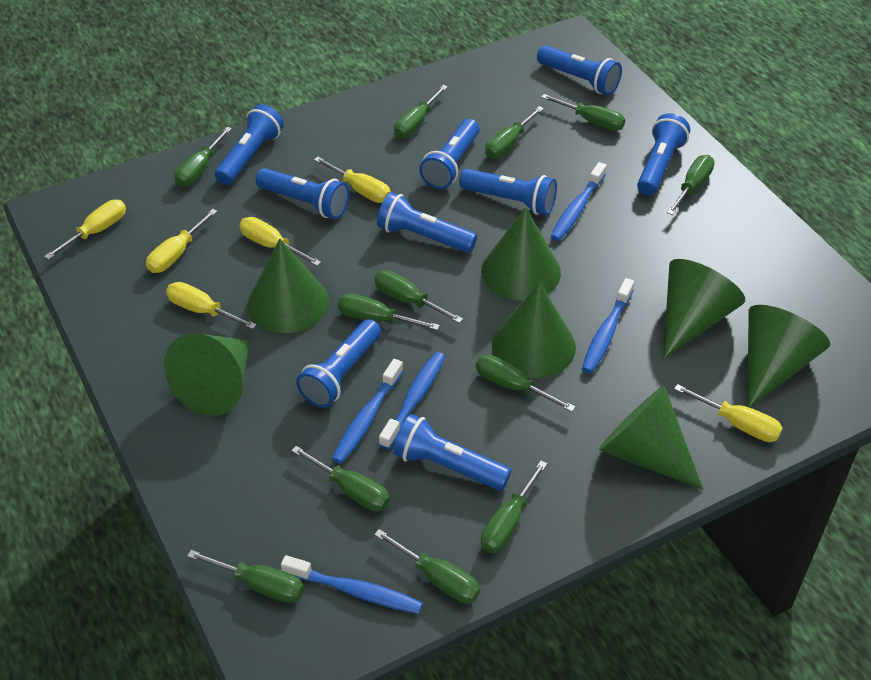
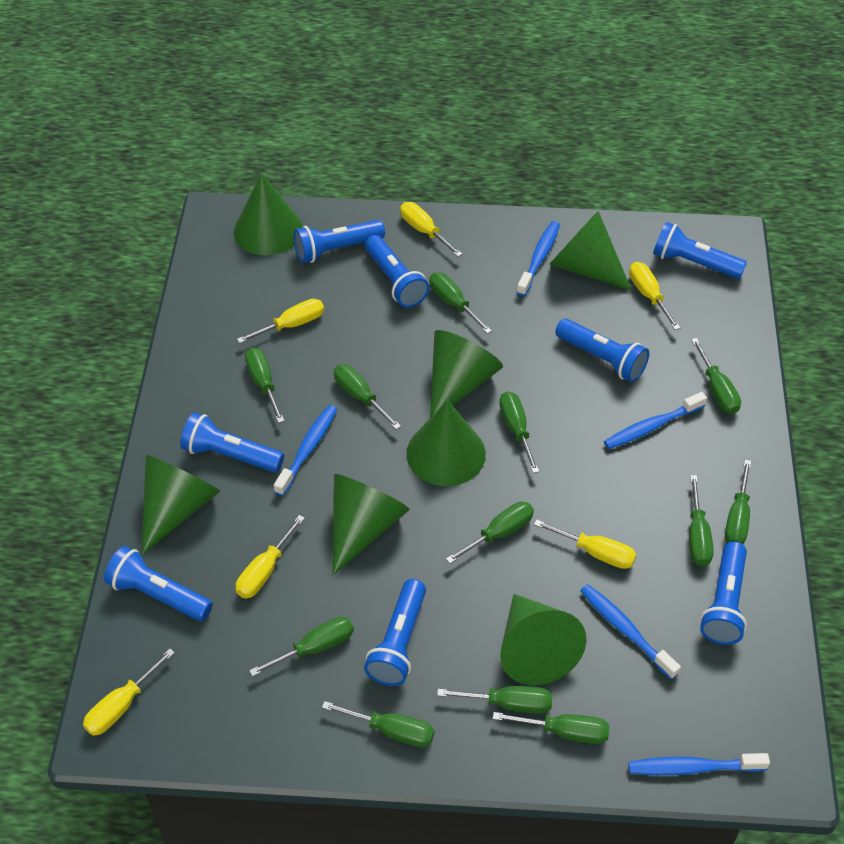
blue flashlight: 9 -> 8

